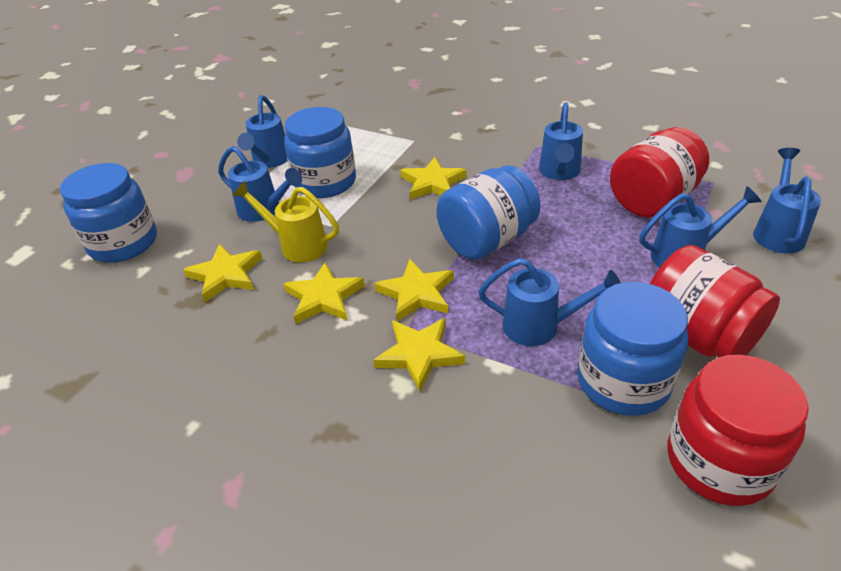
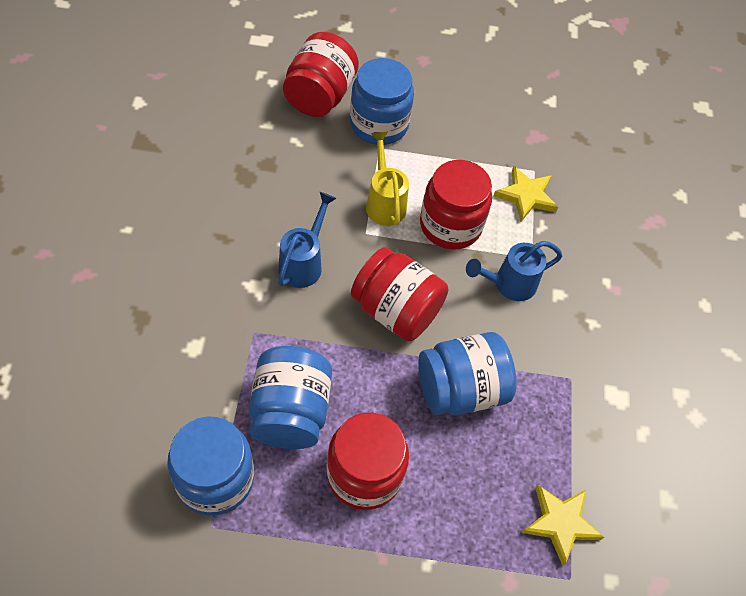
blue watering can: 6 -> 2
red jar: 3 -> 4
yellow star: 5 -> 2

